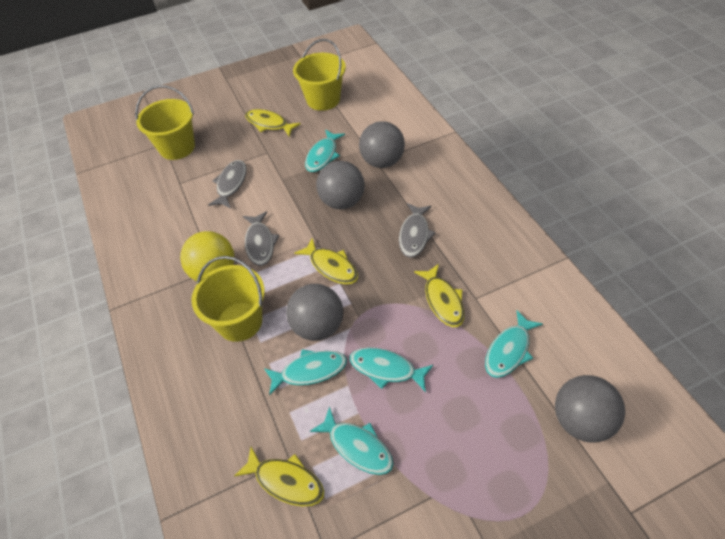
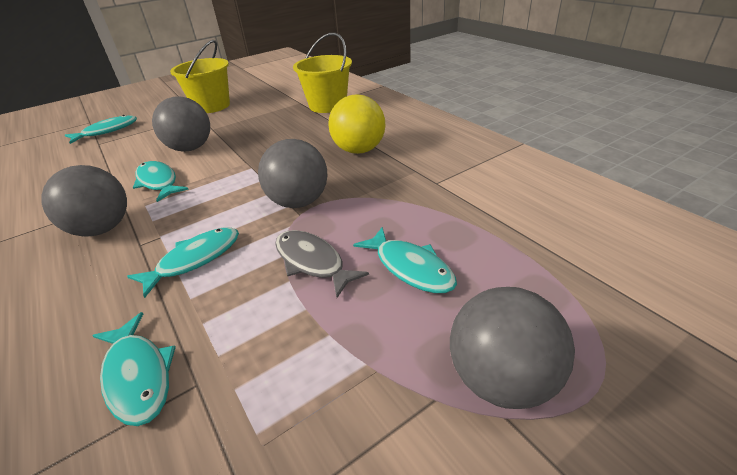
grey fish: 3 -> 1
yellow bucket: 3 -> 2
yellow fish: 4 -> 0

